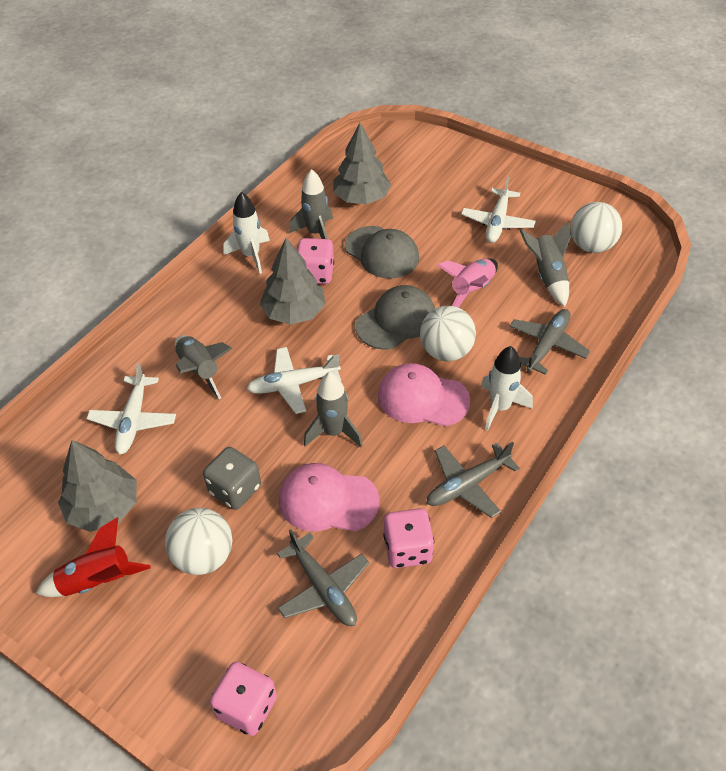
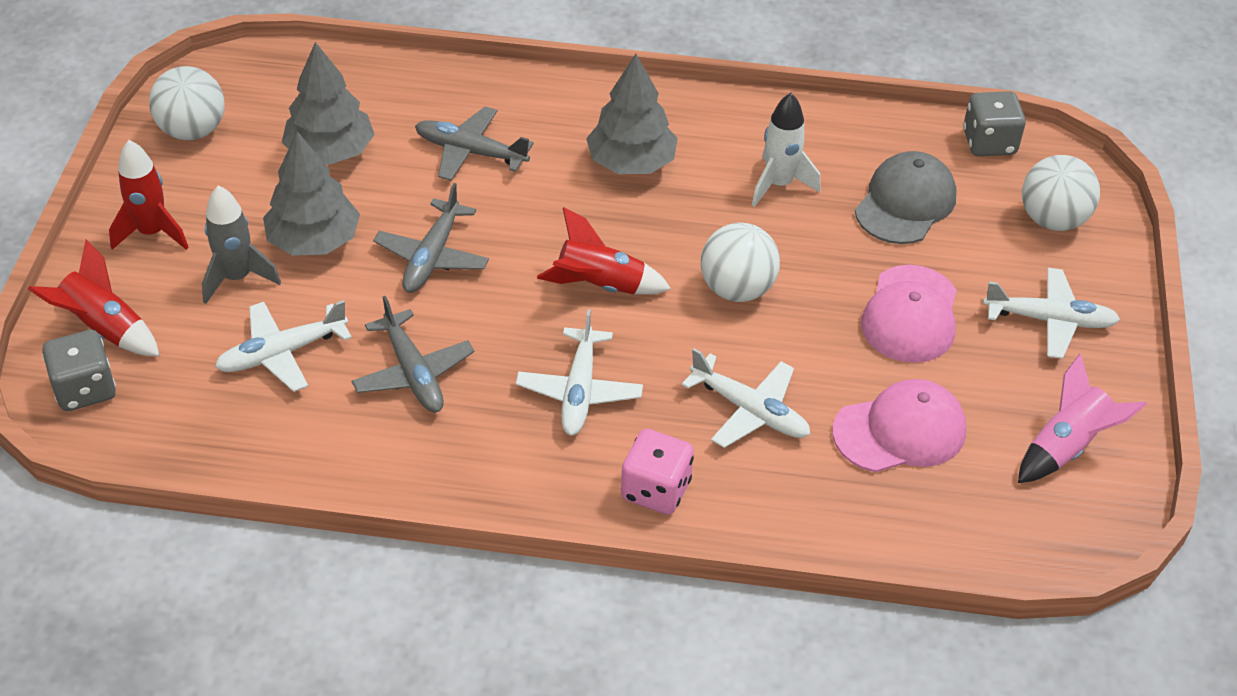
grey cap: 2 -> 1
grey dice: 1 -> 2
grey rocket: 4 -> 1
pink dice: 3 -> 1
red rocket: 1 -> 3
white plane: 3 -> 4
white rocket: 2 -> 1

